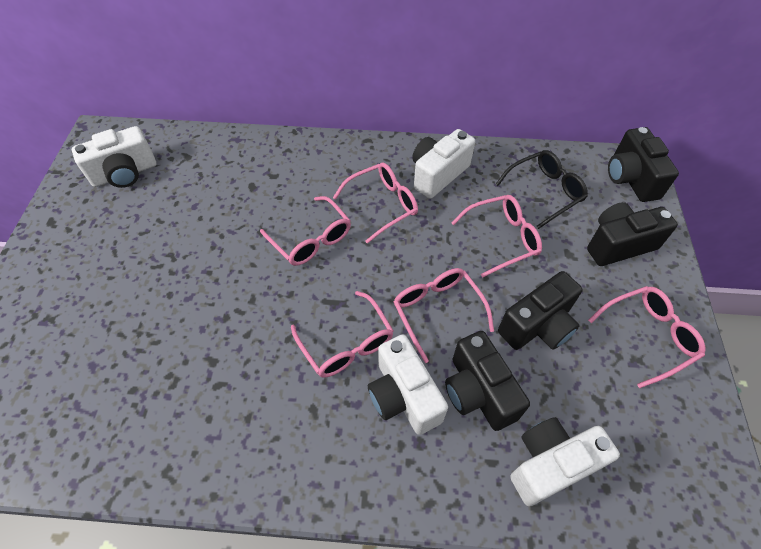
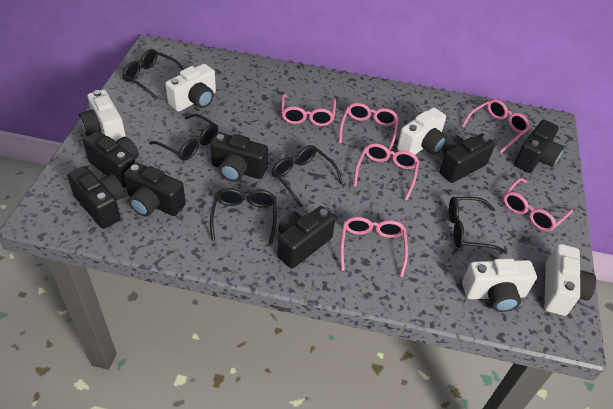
black camera: 4 -> 7
black glasses: 1 -> 5
white camera: 4 -> 5

